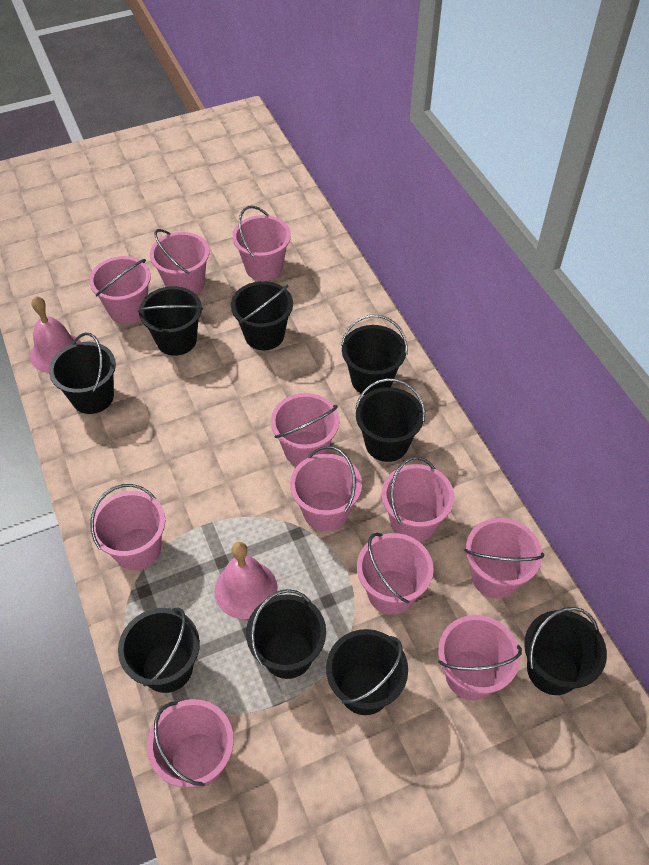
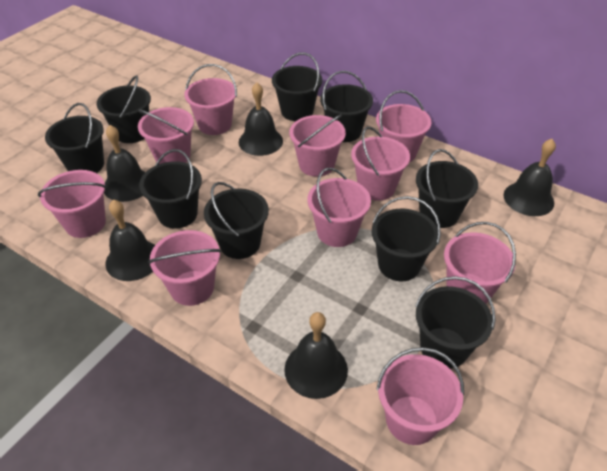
black bell: 0 -> 5
pink bell: 2 -> 0
pink bucket: 11 -> 10

